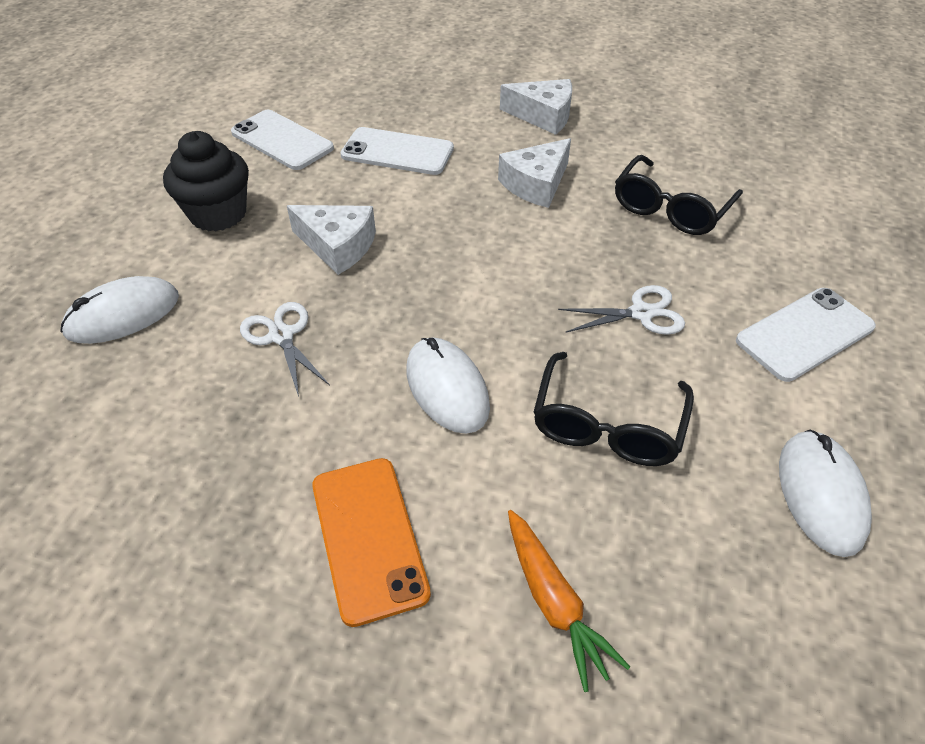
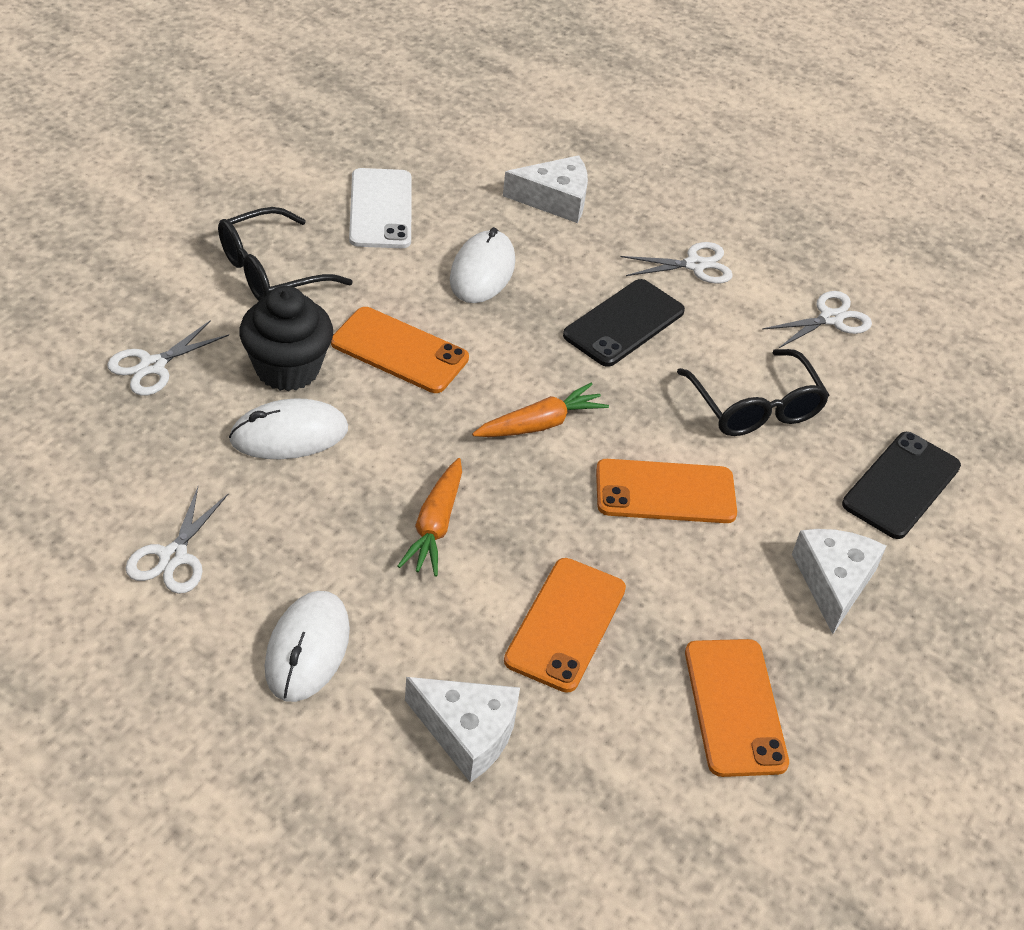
black phone: 0 -> 2
orange carrot: 1 -> 2
orange phone: 1 -> 4
white phone: 3 -> 1
white scissors: 2 -> 4

